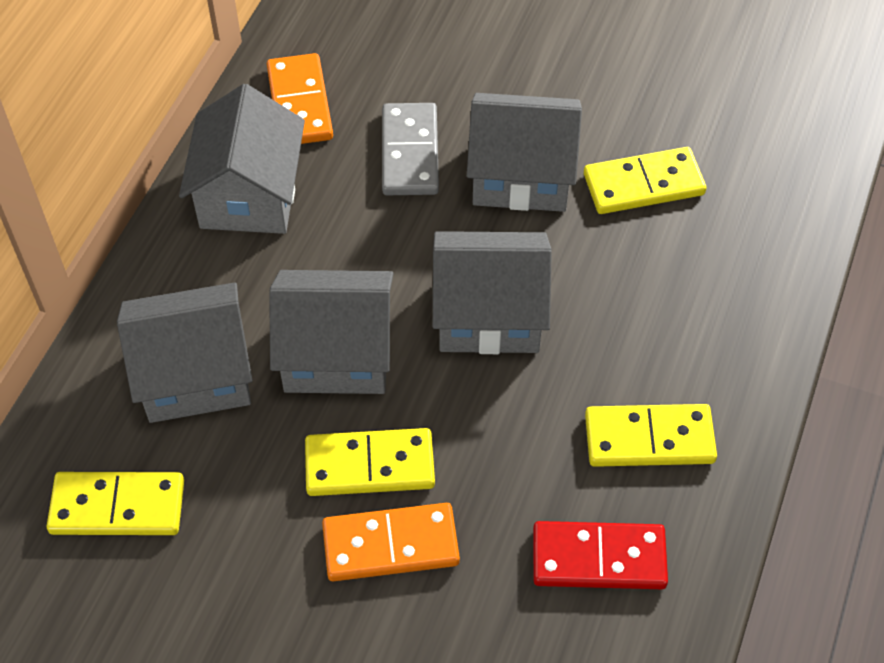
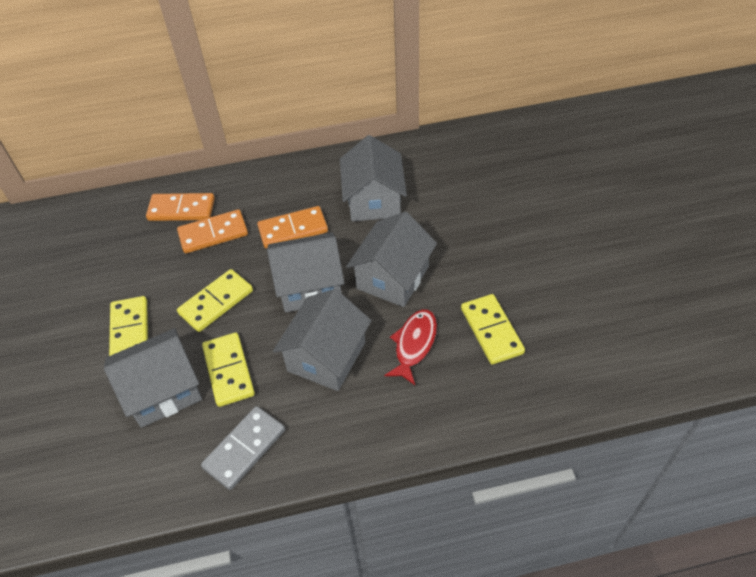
orange domino: 2 -> 3
red domino: 1 -> 0
red fish: 0 -> 1

